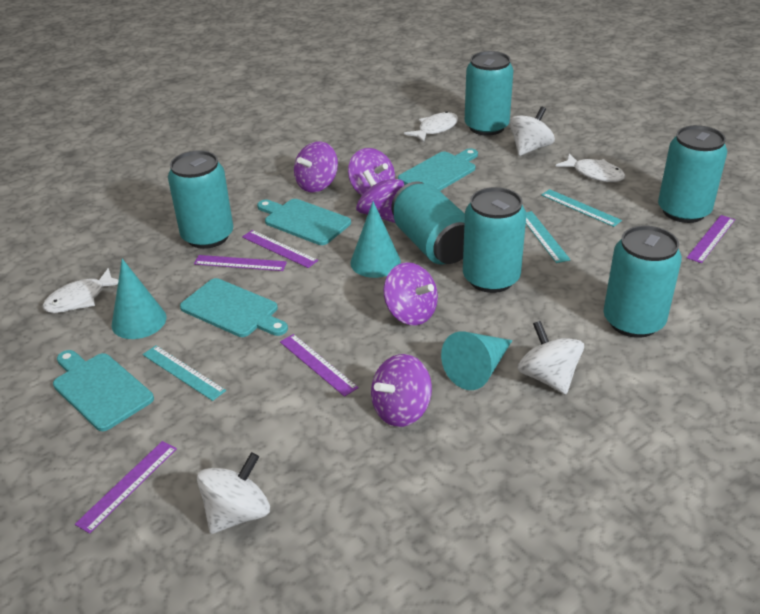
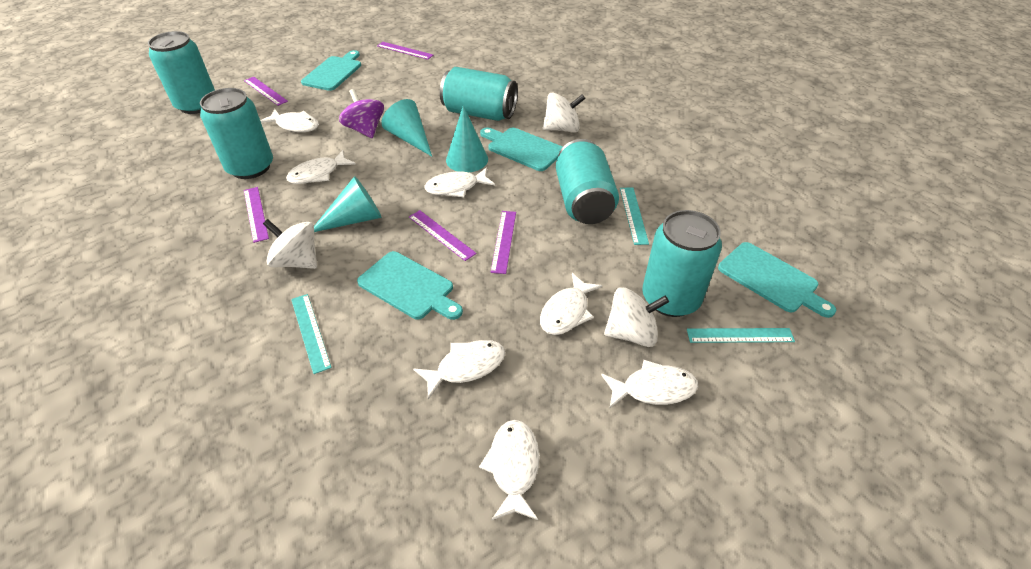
purple spinning top: 5 -> 1
turquoise can: 6 -> 5
white fish: 3 -> 7

